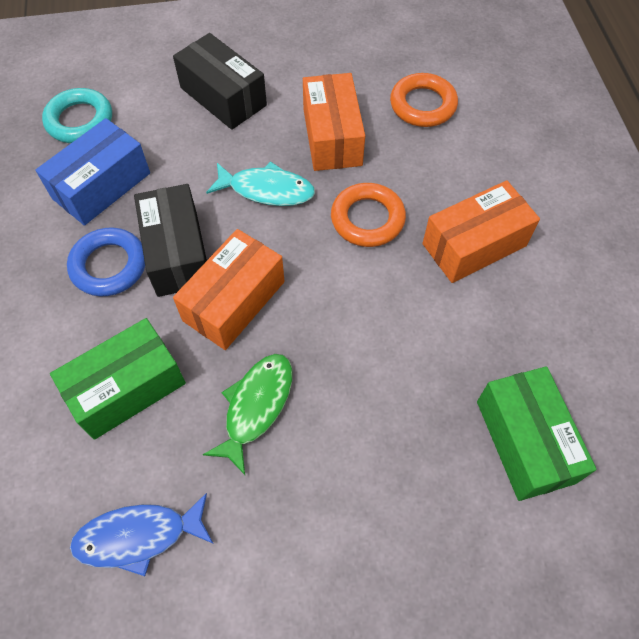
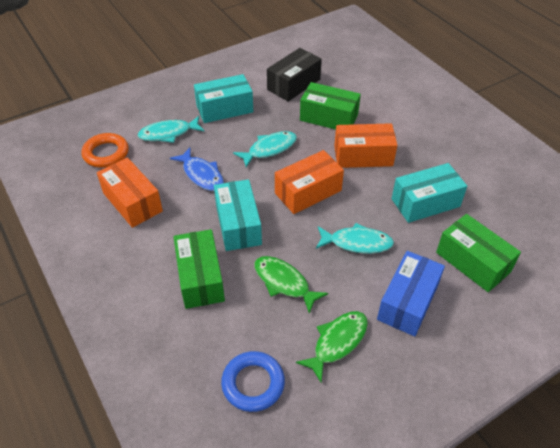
black box: 2 -> 1
green box: 2 -> 3
green fish: 1 -> 2
orange ring: 2 -> 1
turquoise box: 0 -> 3
turquoise fish: 1 -> 3
turquoise ring: 1 -> 0

